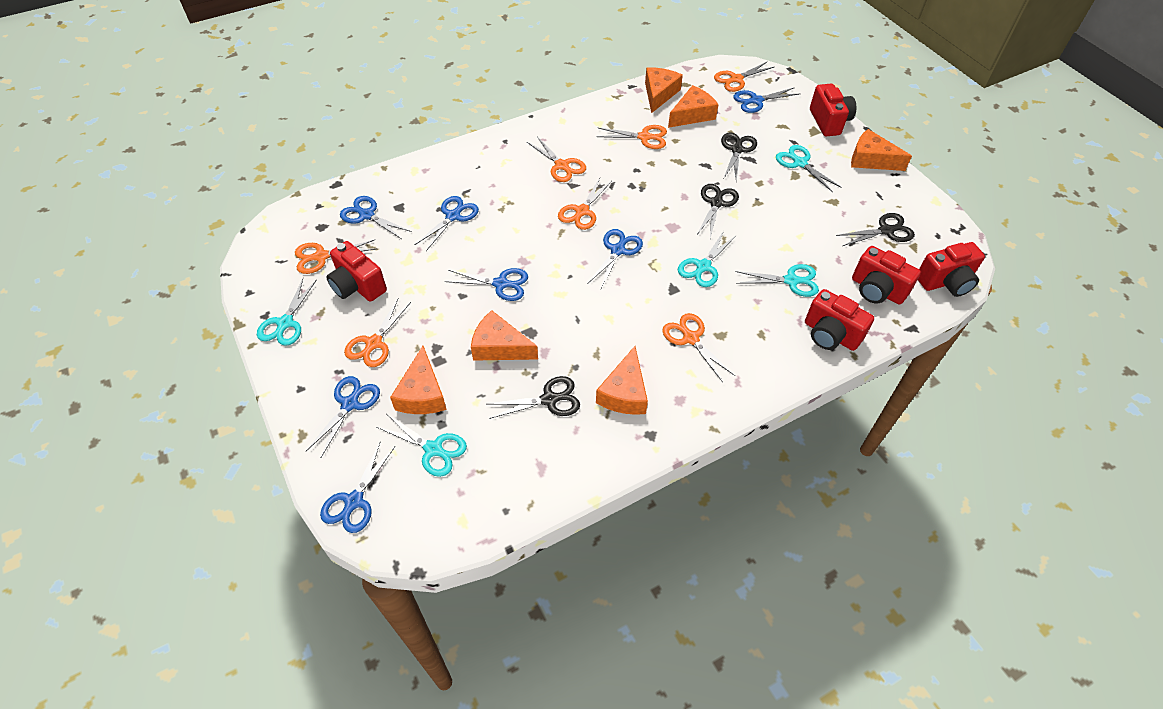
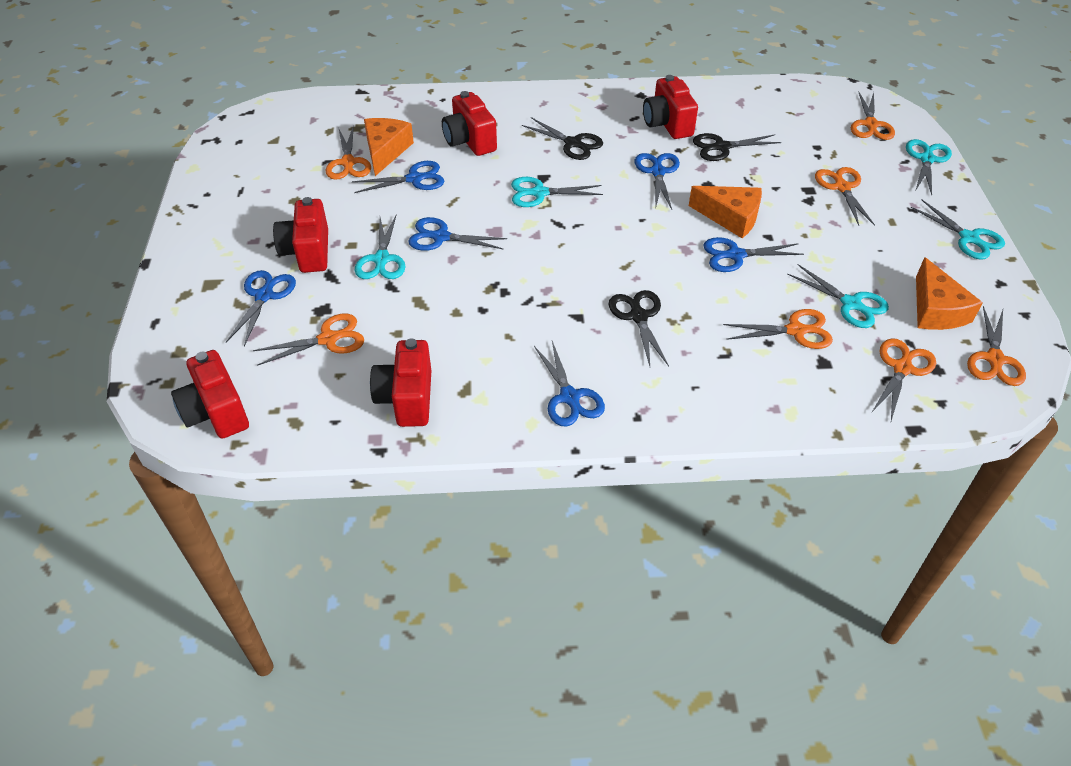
black scissors: 4 -> 3
blue scissors: 7 -> 6
orange cheese: 6 -> 3

